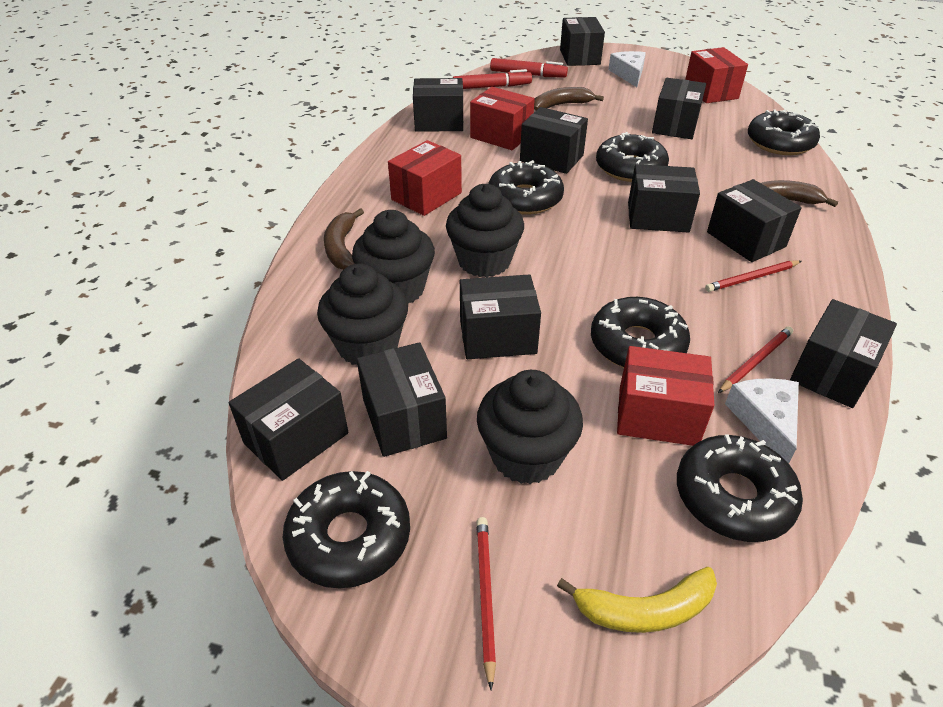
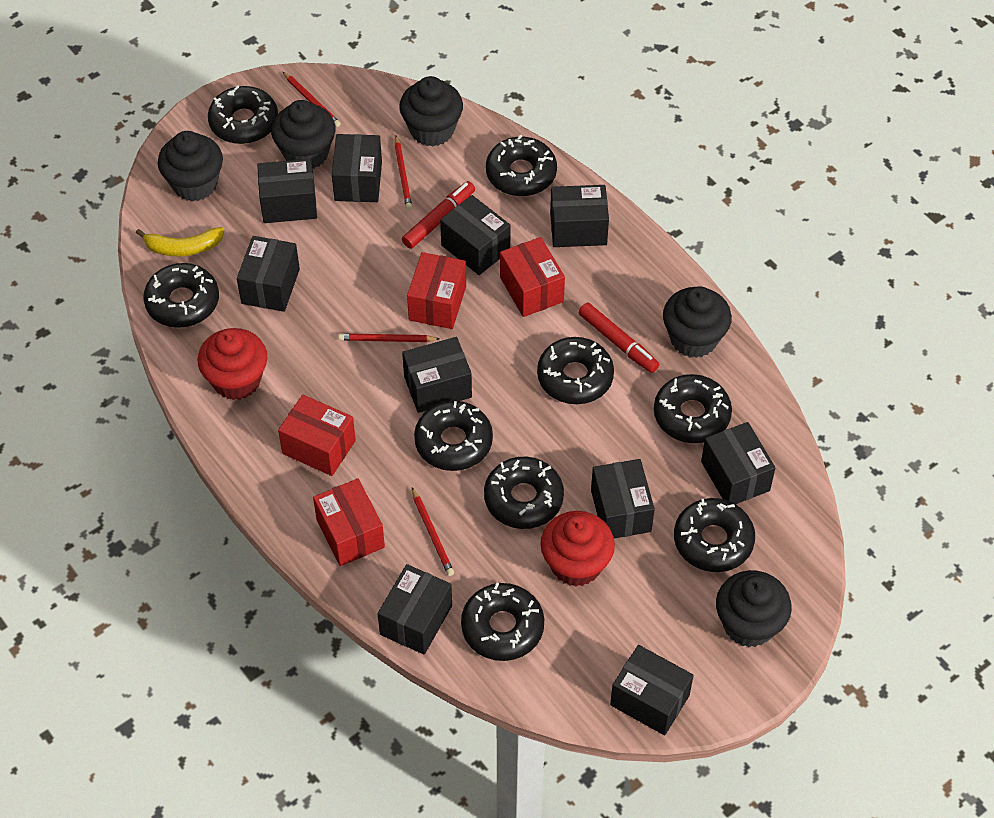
black cupcake: 4 -> 5
black donut: 6 -> 9
brown banana: 3 -> 0
red cupcake: 0 -> 2
red pencil: 3 -> 4
white cheese: 2 -> 0

